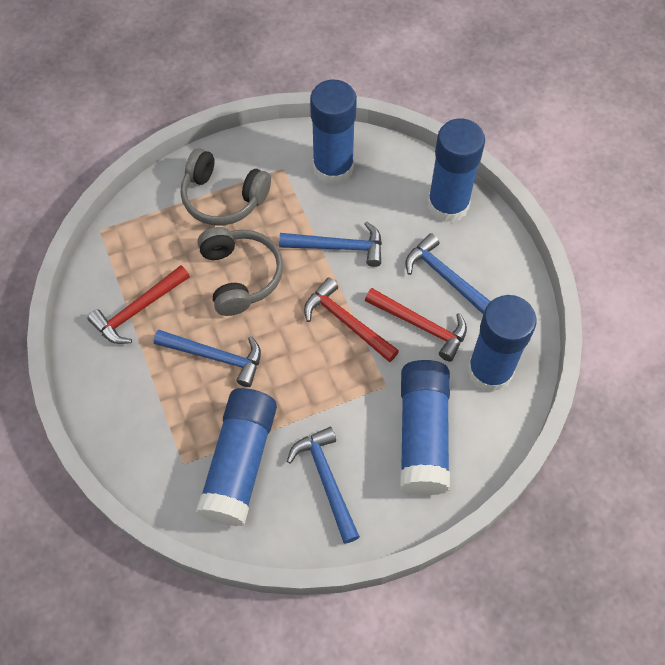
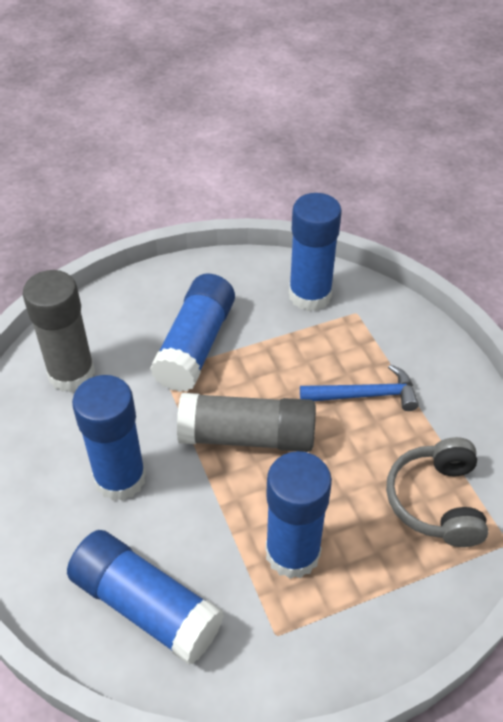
blue hammer: 4 -> 1
grey glue stick: 0 -> 2
grey headphones: 2 -> 1
red hammer: 3 -> 0

